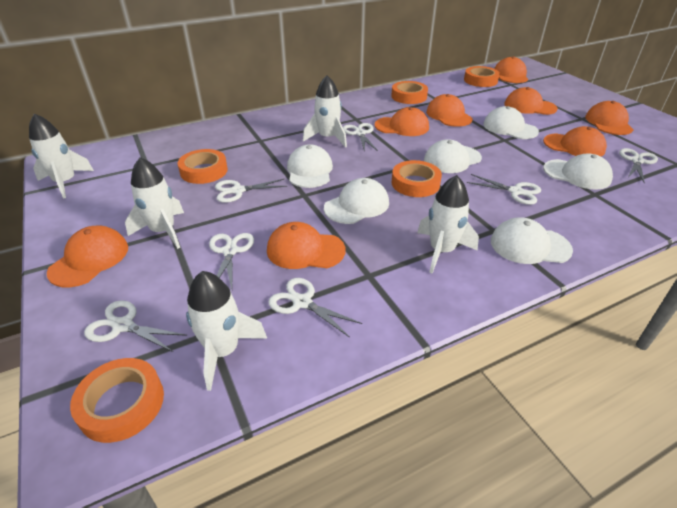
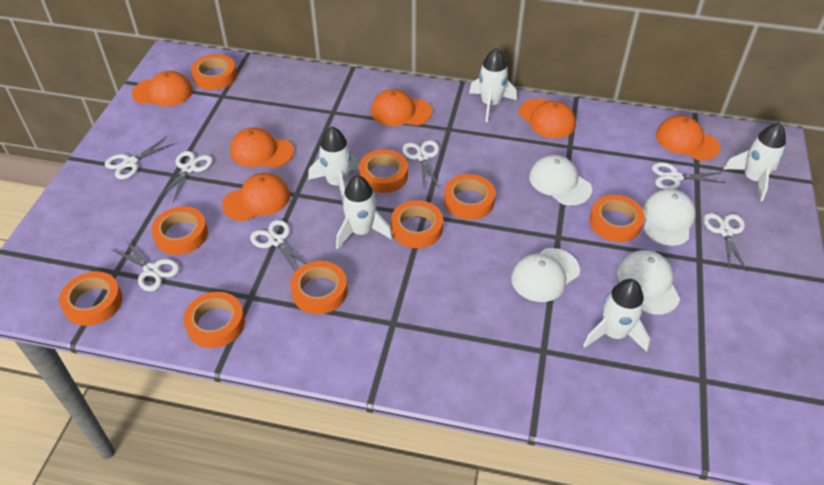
orange cap: 8 -> 6
orange tape: 5 -> 9
white cap: 6 -> 4

